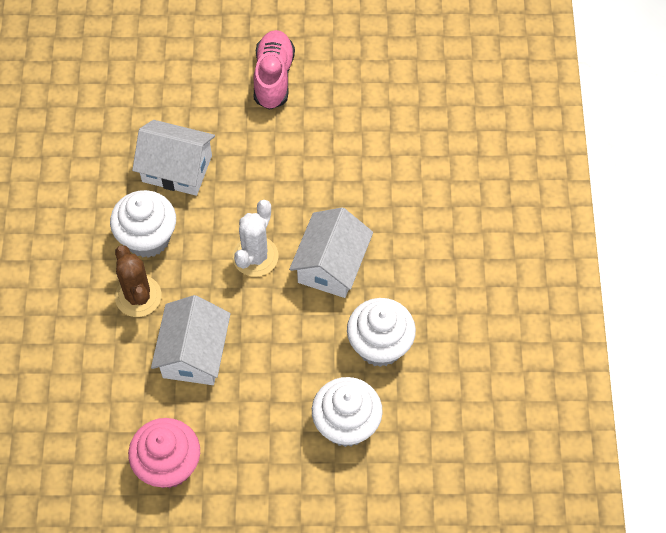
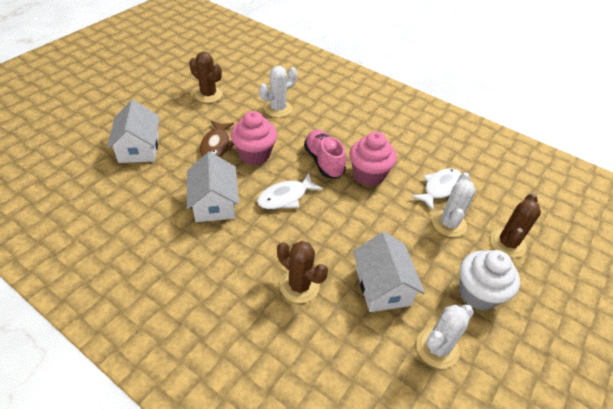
brown cactus: 1 -> 3
brown fish: 0 -> 1
pink cupcake: 1 -> 2
white cactus: 1 -> 3
white cupcake: 3 -> 1
white fish: 0 -> 2

